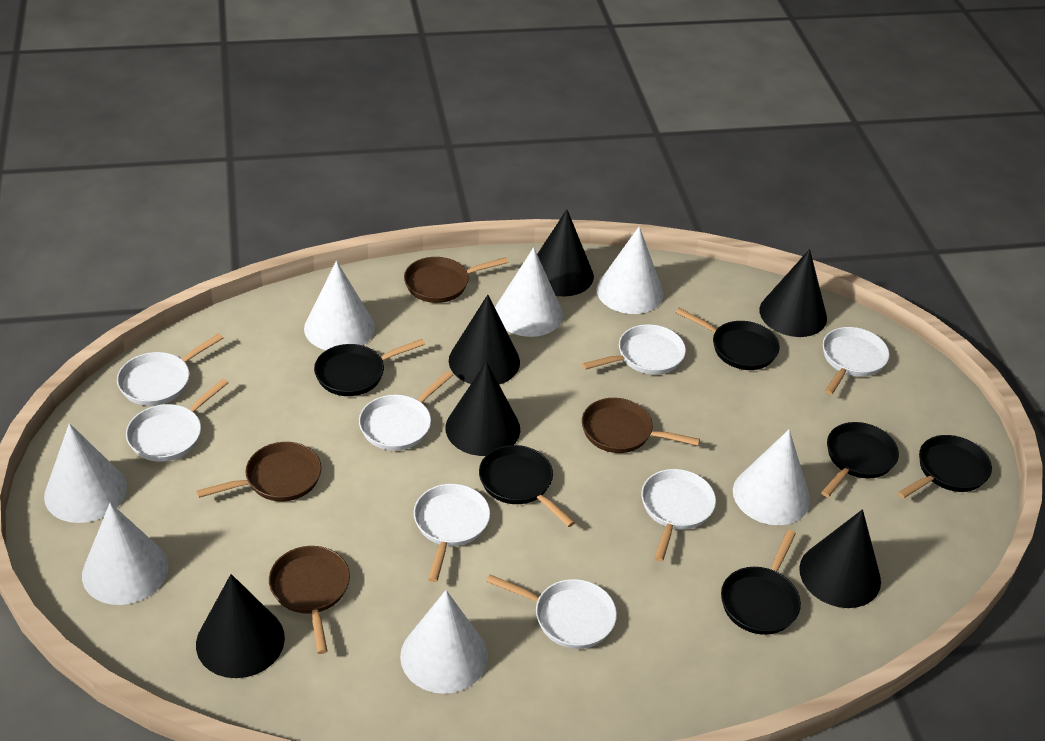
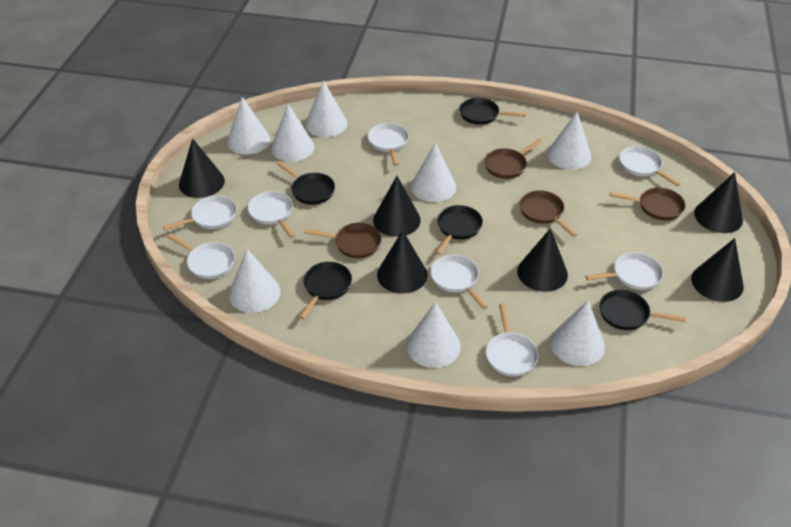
black pan: 6 -> 5
white cone: 7 -> 8

